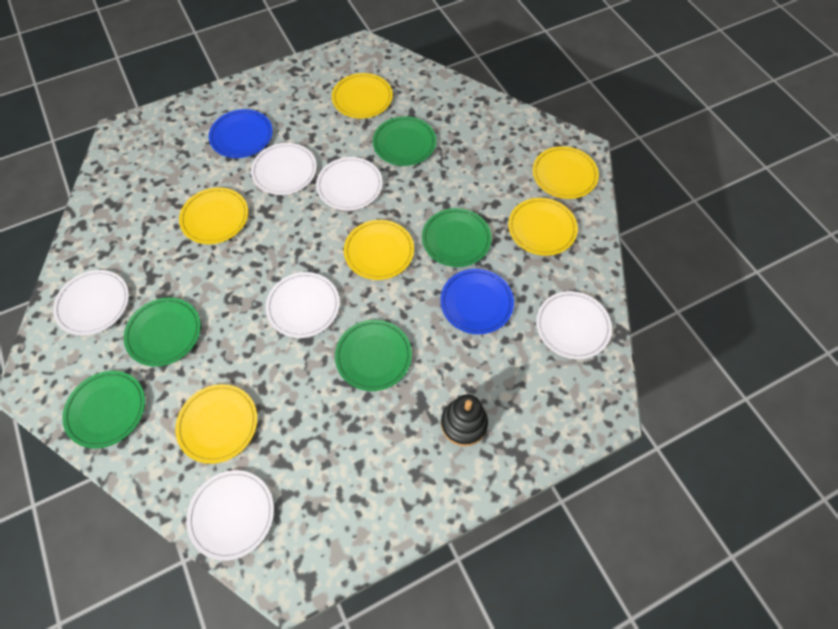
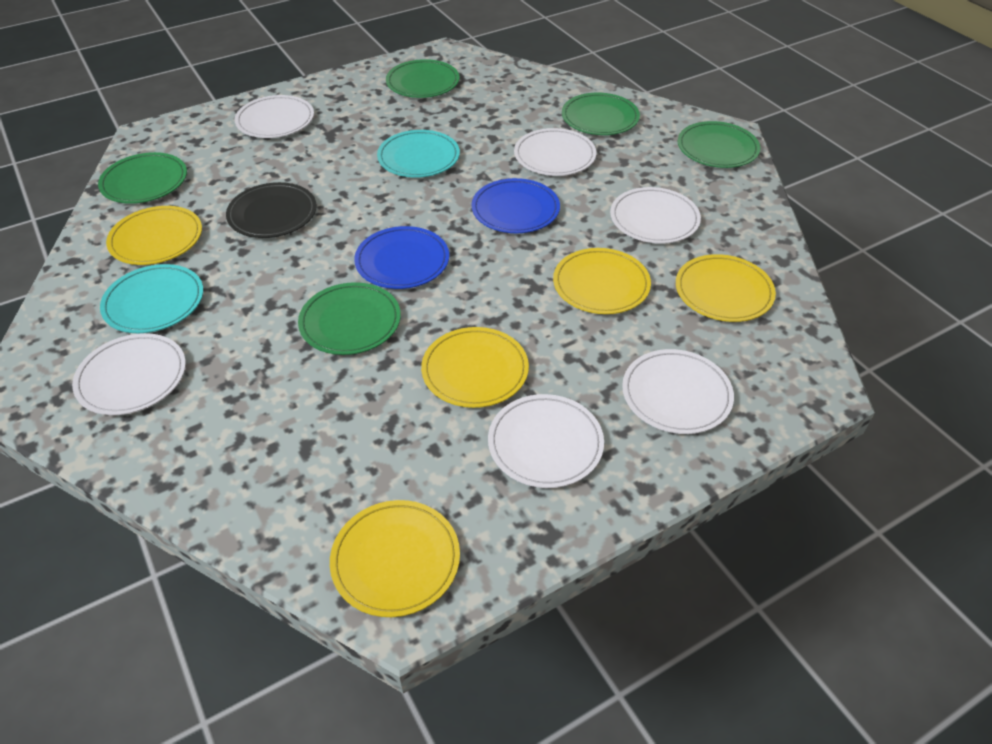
black plate: 0 -> 1
black stacking toy: 1 -> 0
turquoise plate: 0 -> 2
yellow plate: 6 -> 5

